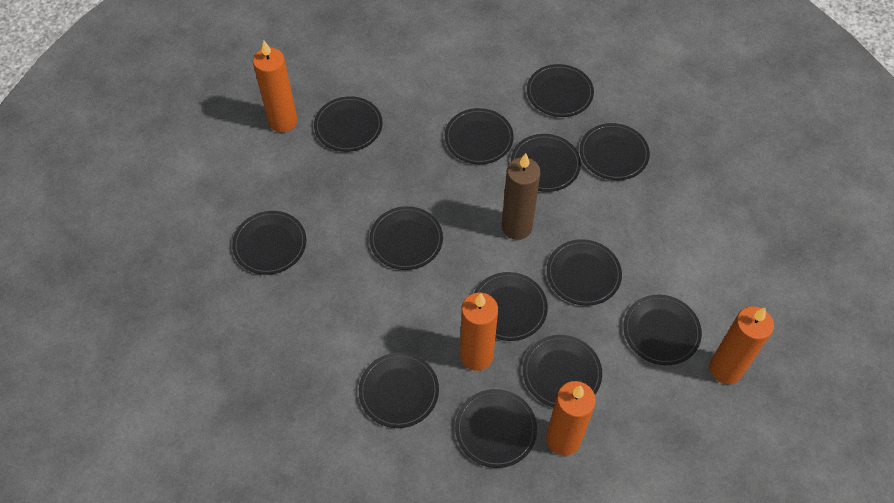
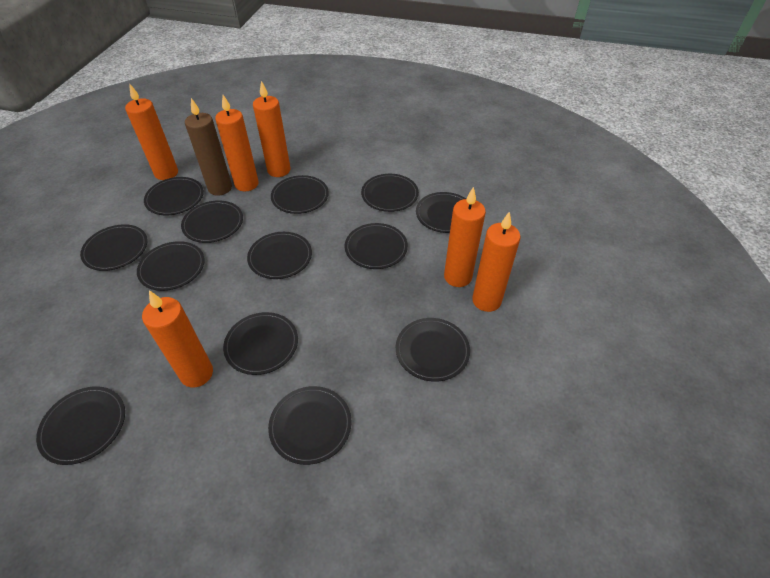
orange candle: 4 -> 6

